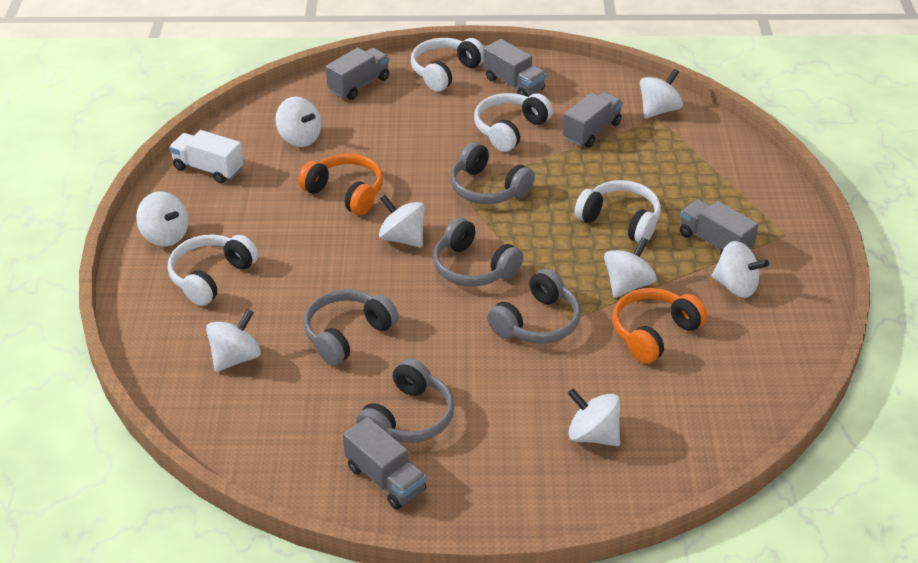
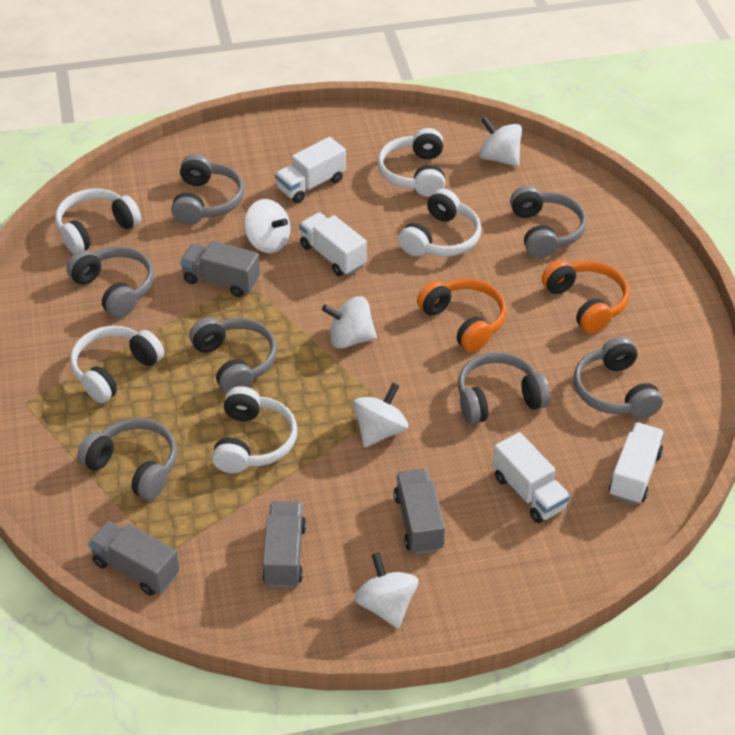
grey headphones: 5 -> 7
grey truck: 5 -> 4
white headphones: 4 -> 5
white spinning top: 8 -> 5
white truck: 1 -> 4

